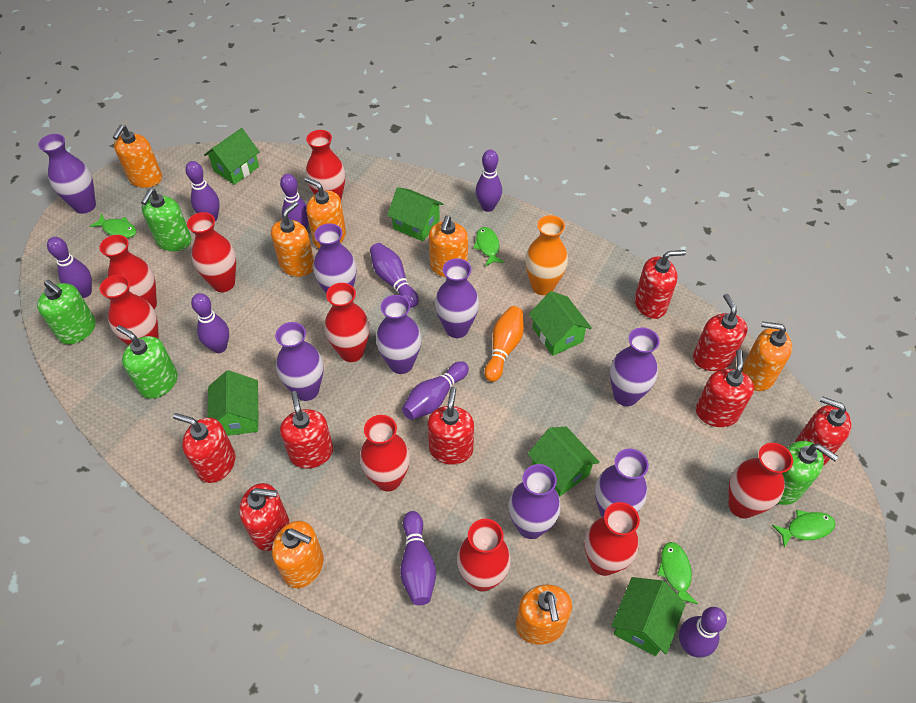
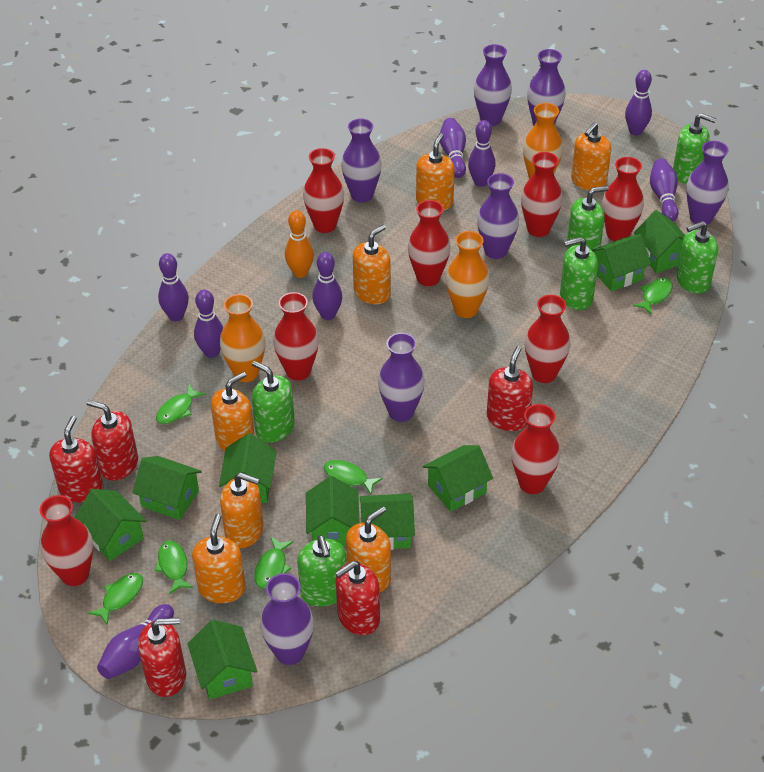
green fish: 4 -> 6
green house: 6 -> 9
green soap dispenser: 4 -> 6
orange vase: 1 -> 3
purple bowling pin: 9 -> 8
purple vase: 8 -> 7
red soap dispenser: 8 -> 5
red vase: 9 -> 8

